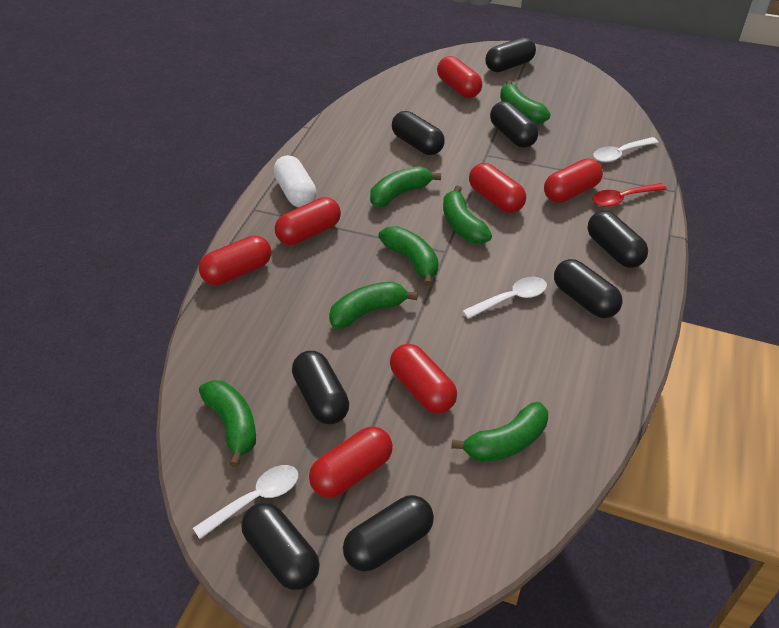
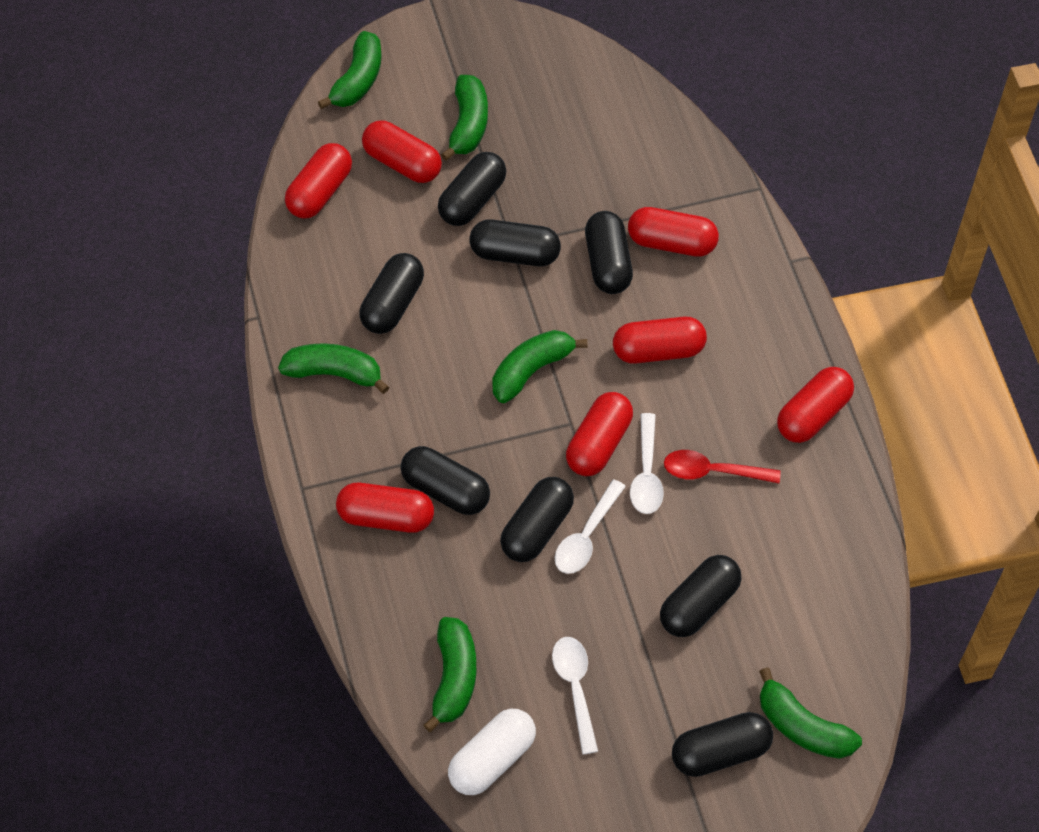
green banana: 7 -> 6

